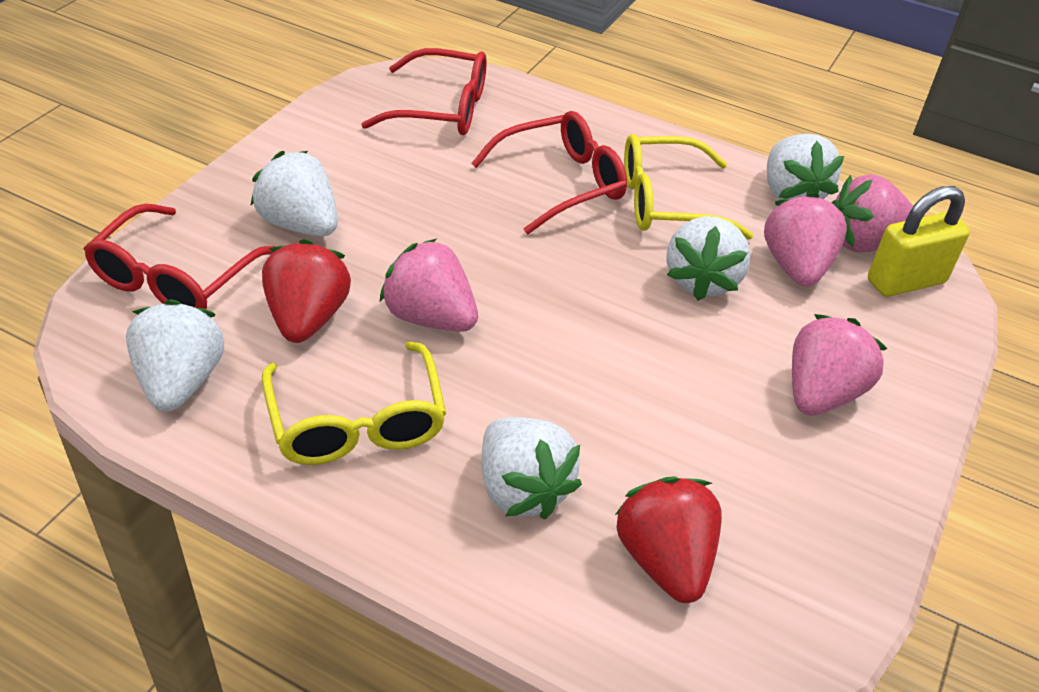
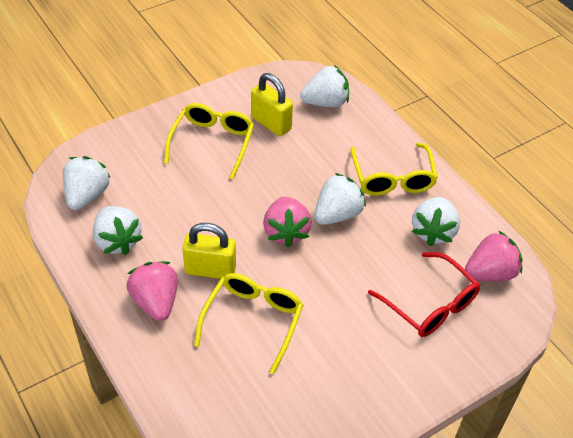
pink strawberry: 4 -> 3
red glasses: 3 -> 1
red strawberry: 2 -> 0
yellow glasses: 2 -> 3
yellow padlock: 1 -> 2

